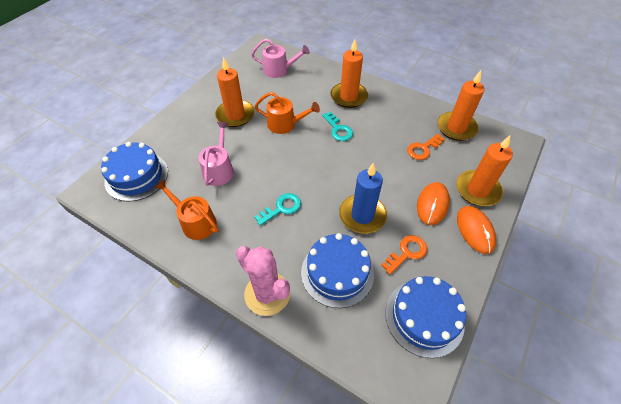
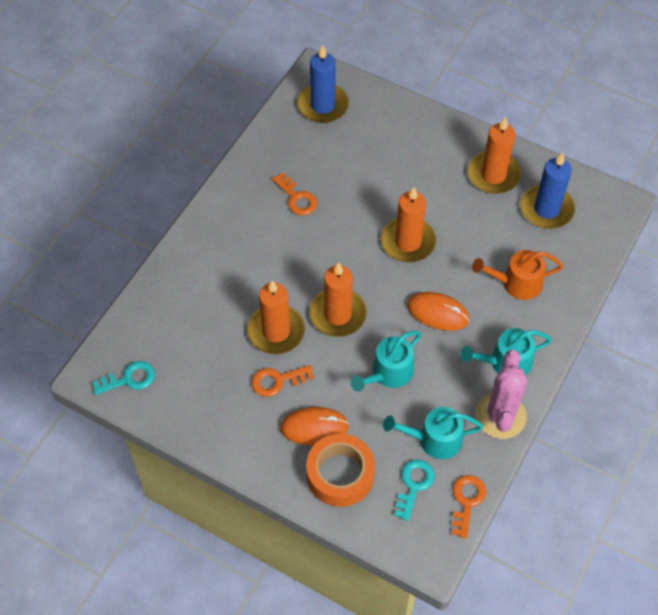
blue cake: 3 -> 0
blue candle: 1 -> 2
orange key: 2 -> 3
orange tape: 0 -> 1
orange watering can: 2 -> 1
pink watering can: 2 -> 0
turquoise watering can: 0 -> 3

